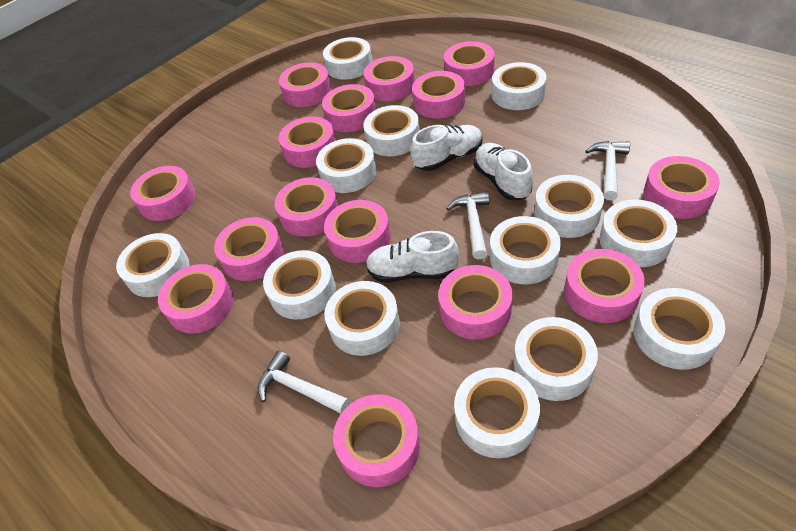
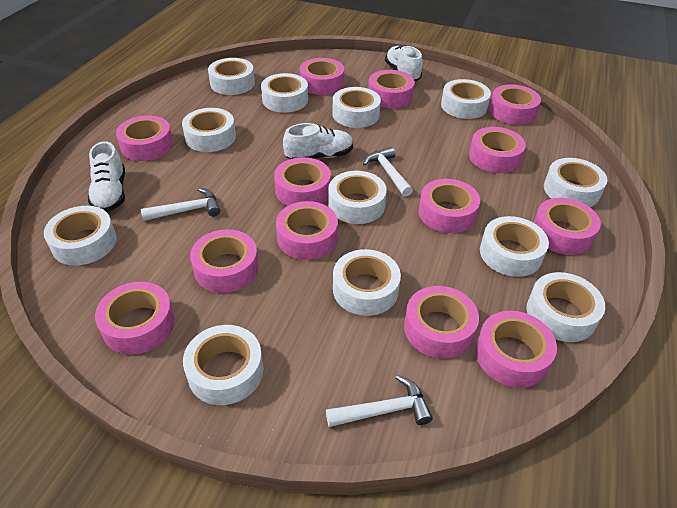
pink tape: 15 -> 13
white tape: 13 -> 12

